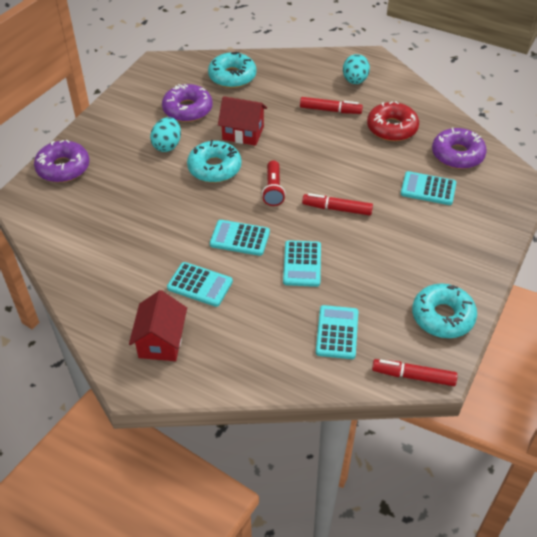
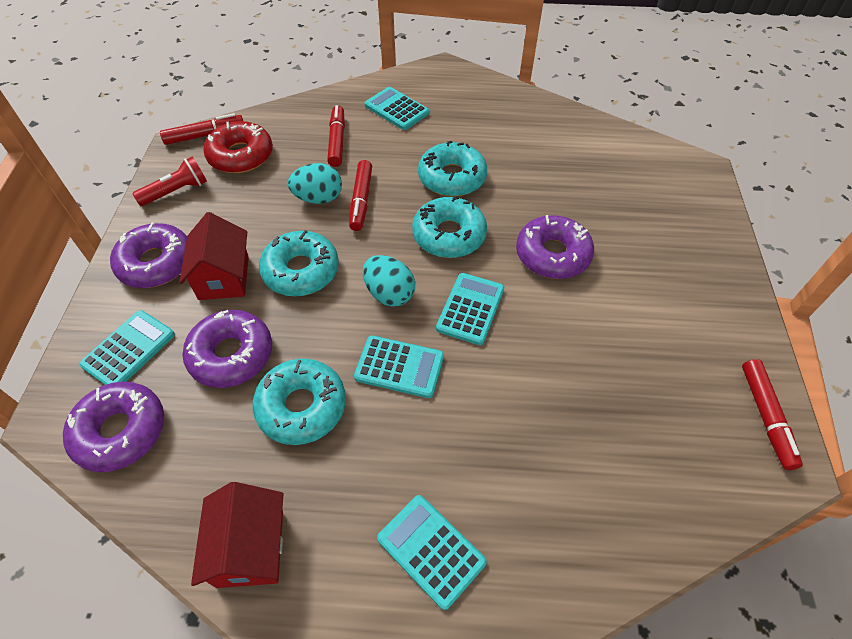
purple donut: 3 -> 4
red marker: 3 -> 4
turquoise donut: 3 -> 4

